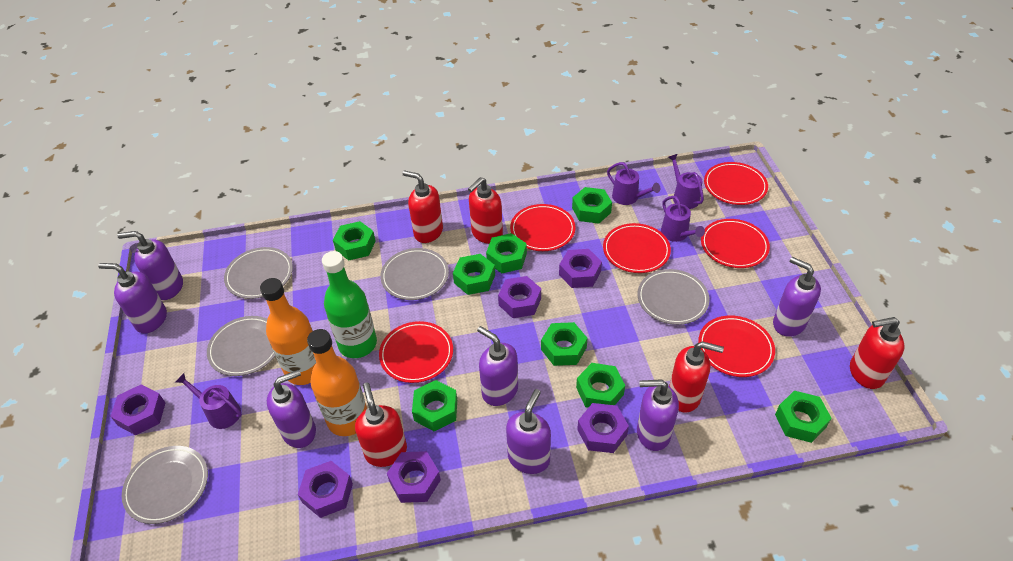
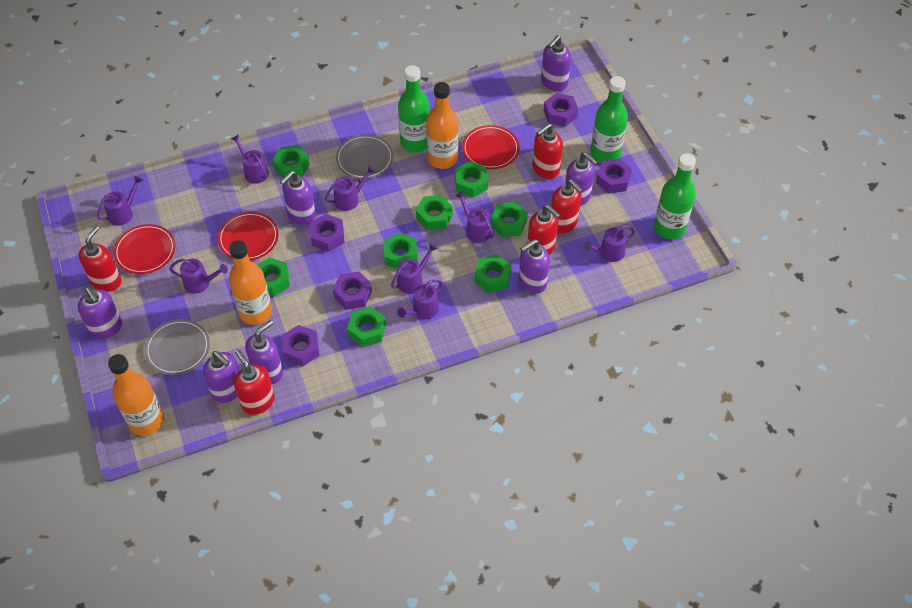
green bottle: 1 -> 3
grey plate: 5 -> 2
orange bottle: 2 -> 3
purple nut: 6 -> 5
purple watering can: 4 -> 8
red plate: 6 -> 3

